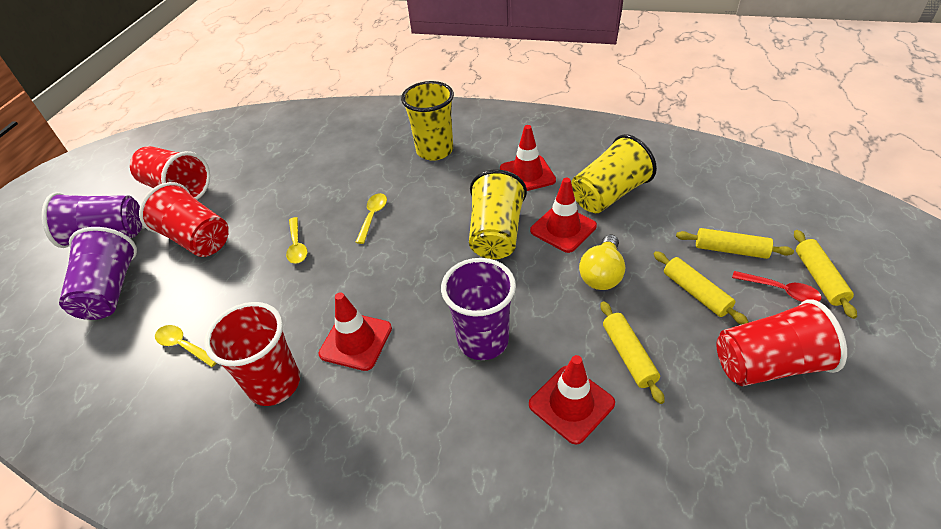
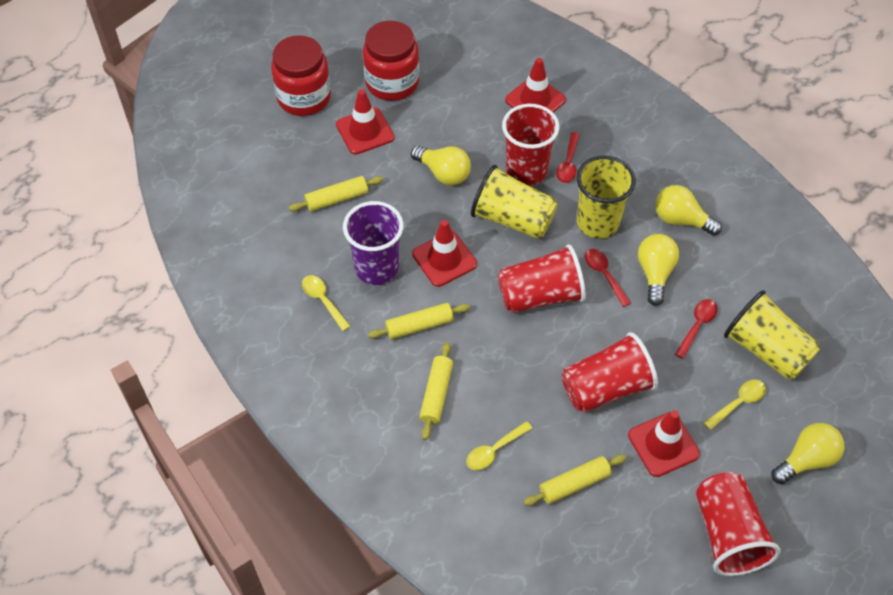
purple cup: 3 -> 1
red jar: 0 -> 2
red spoon: 1 -> 3
yellow light bulb: 1 -> 4

